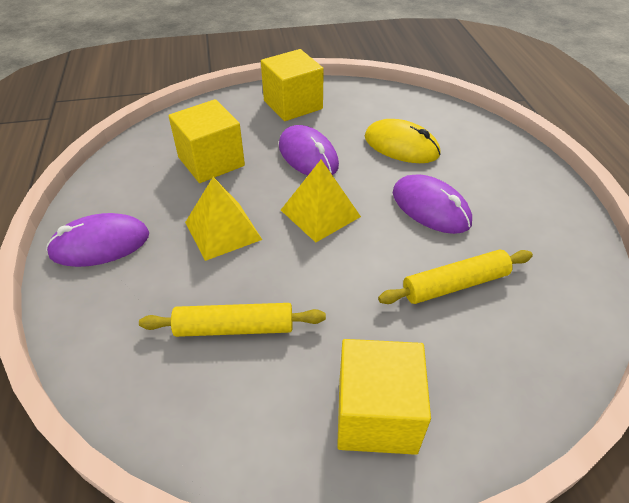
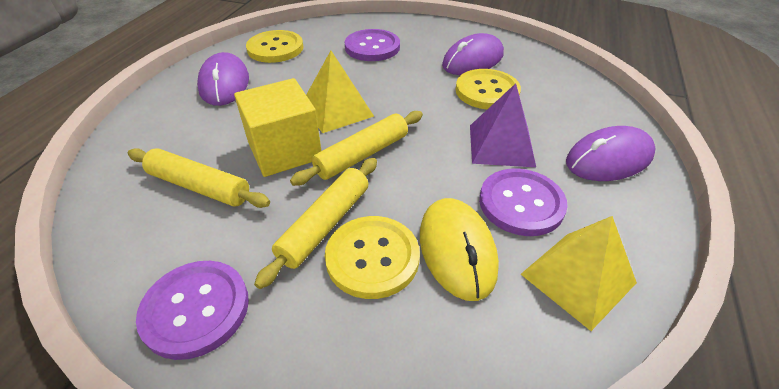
purple button: 0 -> 3
purple pyramid: 0 -> 1
yellow button: 0 -> 3
yellow cube: 3 -> 1
yellow rolling pin: 2 -> 3

